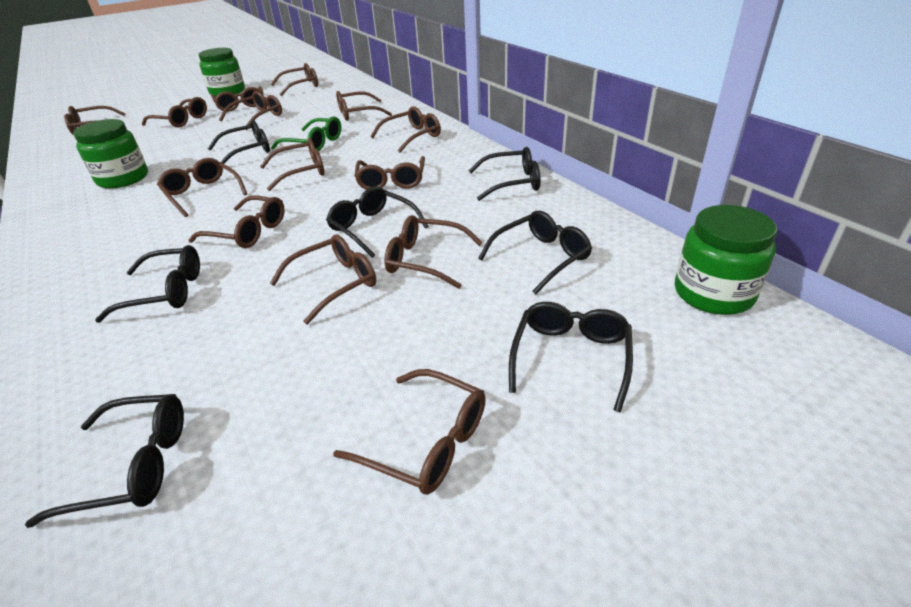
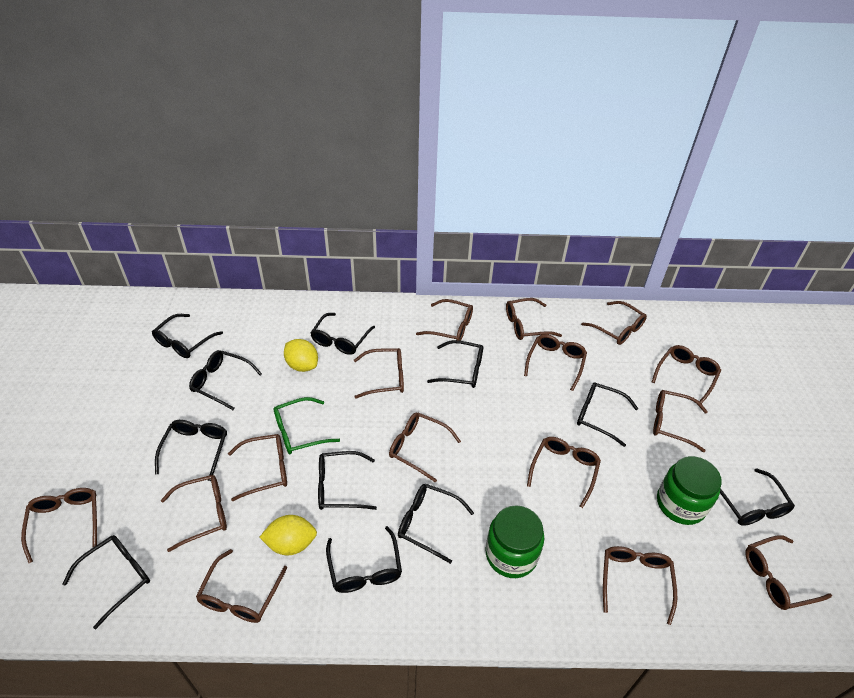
black glasses: 7 -> 11
brown glasses: 14 -> 15
green jar: 3 -> 2
yellow lemon: 0 -> 2

